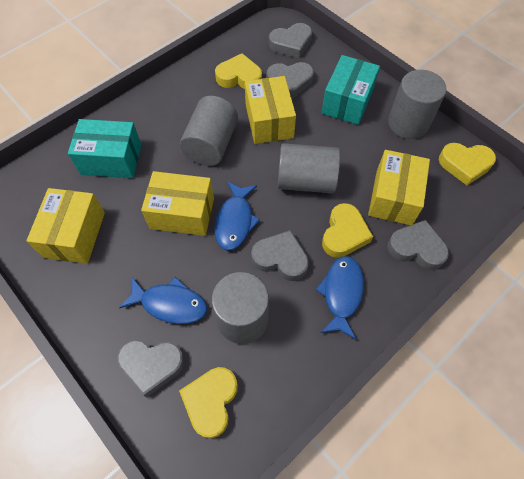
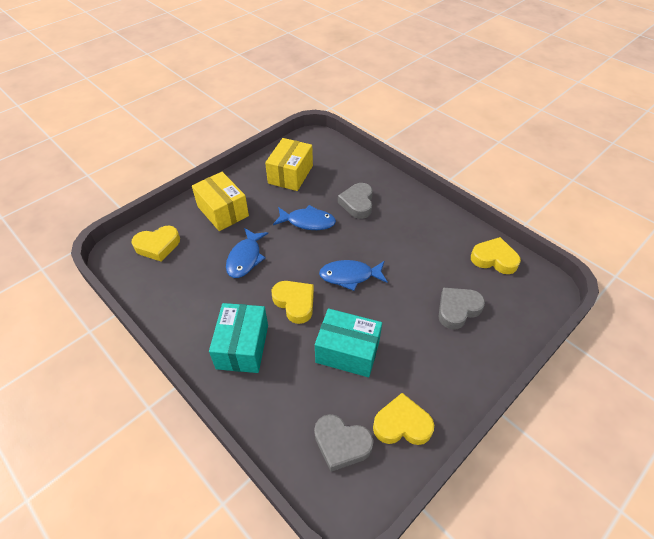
grey cylinder: 4 -> 0
grey heart: 5 -> 3
yellow box: 4 -> 2

